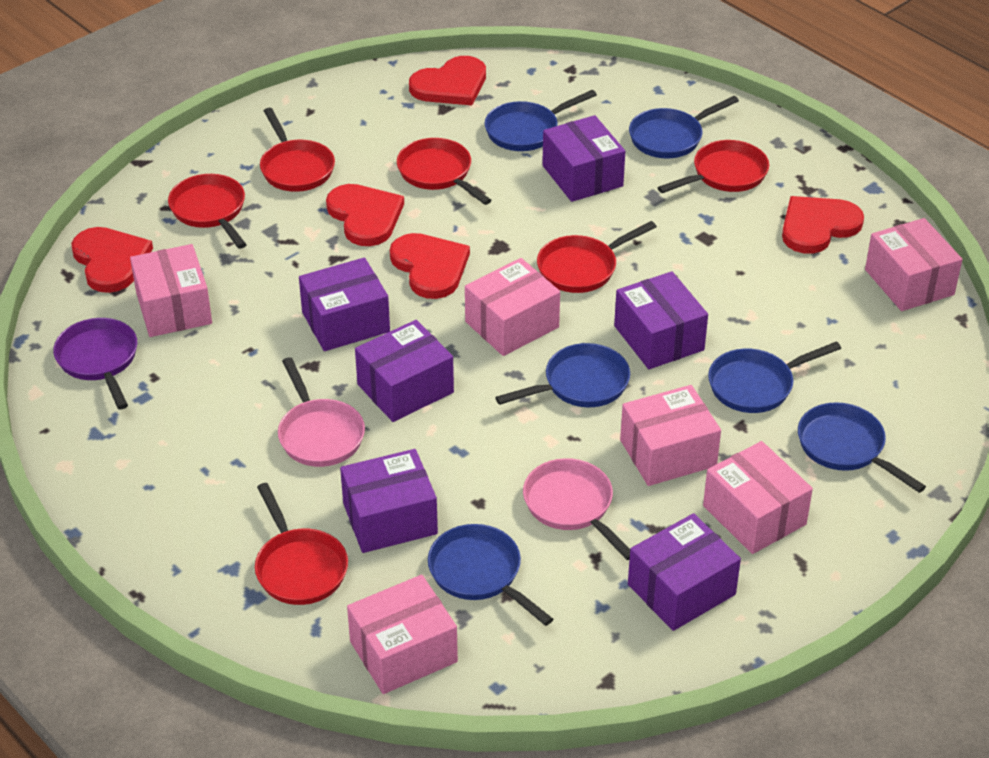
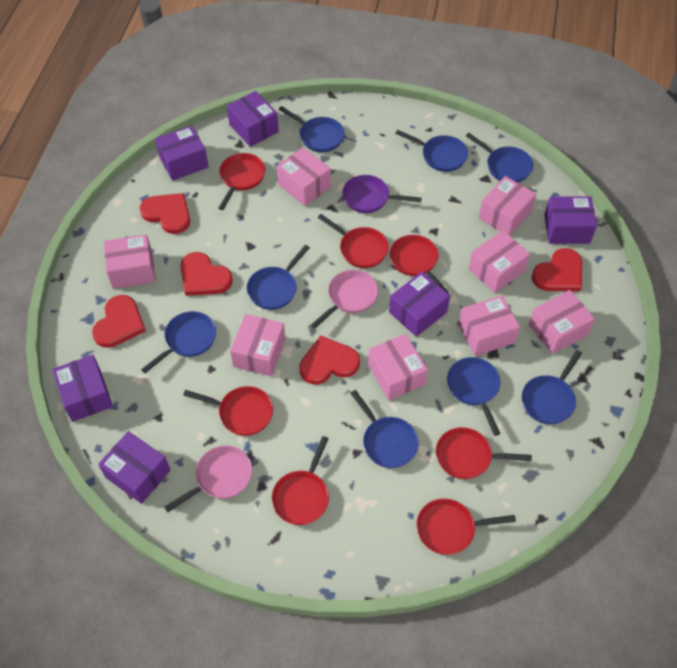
blue pan: 6 -> 8
pink box: 6 -> 8
red pan: 6 -> 7

